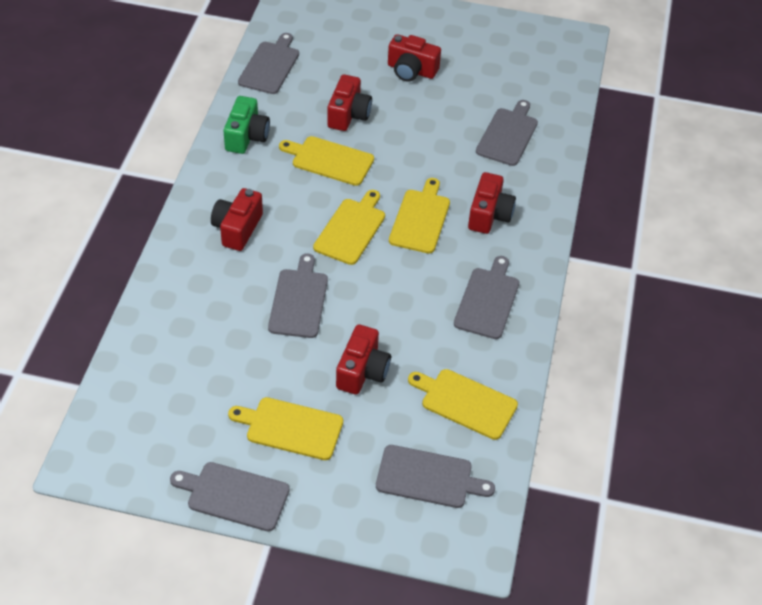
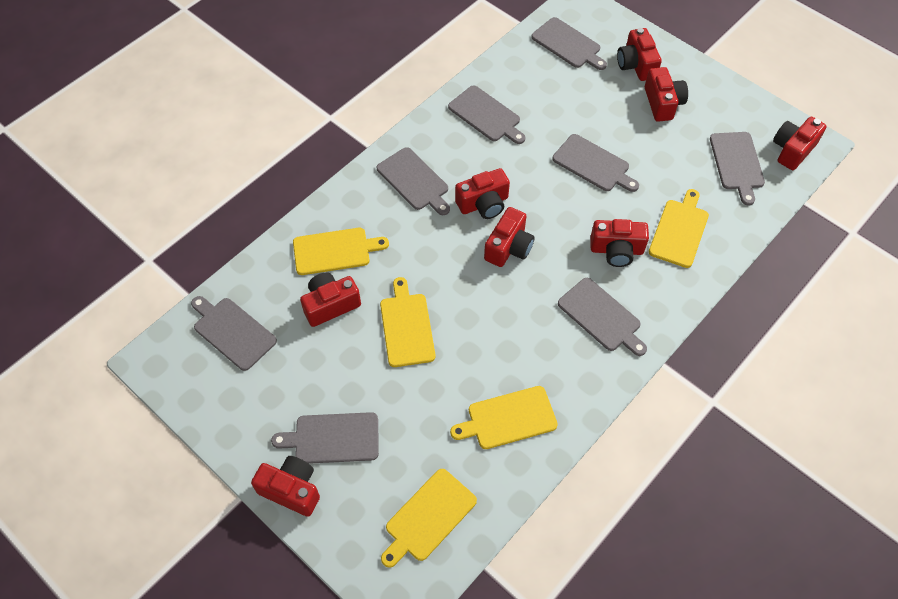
green camera: 1 -> 0
grey cutting board: 6 -> 8
red camera: 5 -> 8

